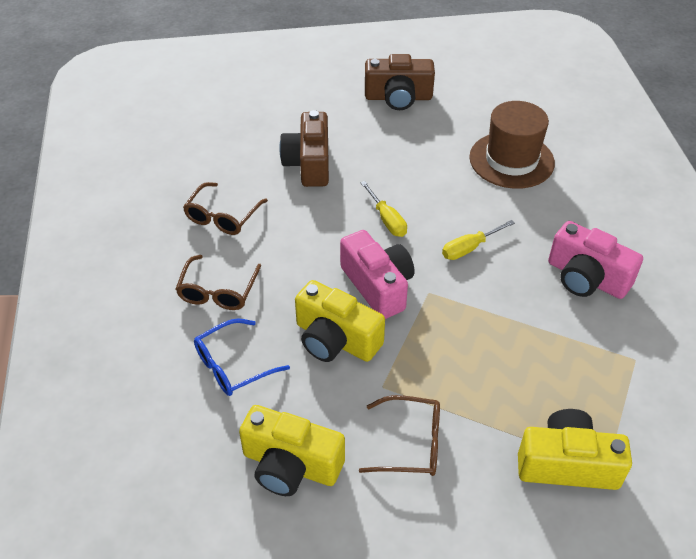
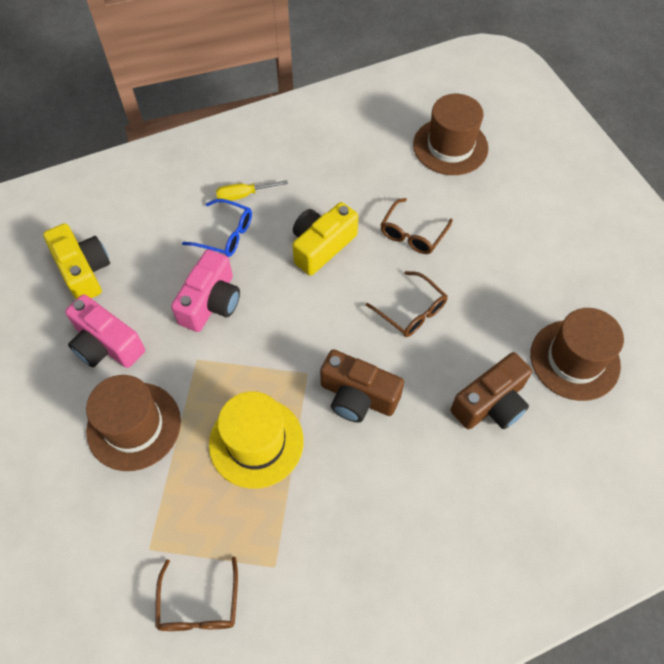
brown hat: 1 -> 3
yellow camera: 3 -> 2
yellow hat: 0 -> 1
yellow screwdriver: 2 -> 1

